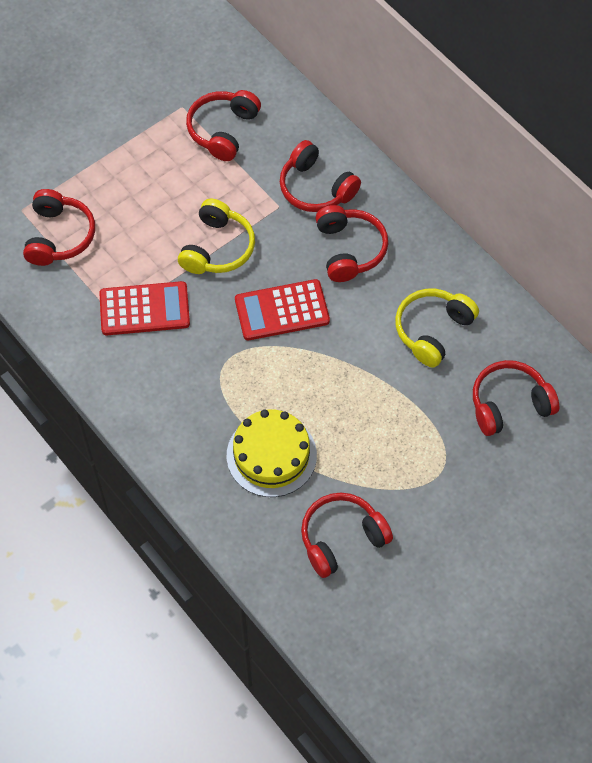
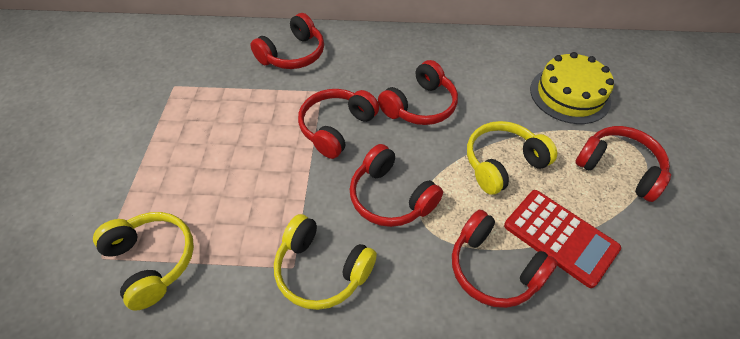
red calculator: 2 -> 1
yellow headphones: 2 -> 3

